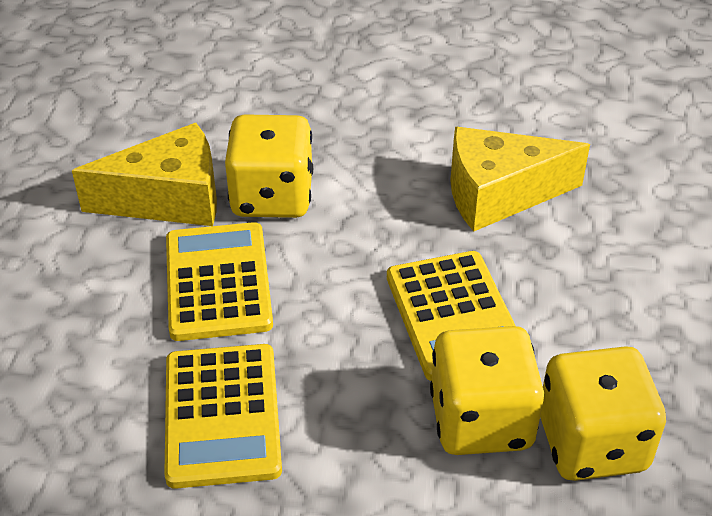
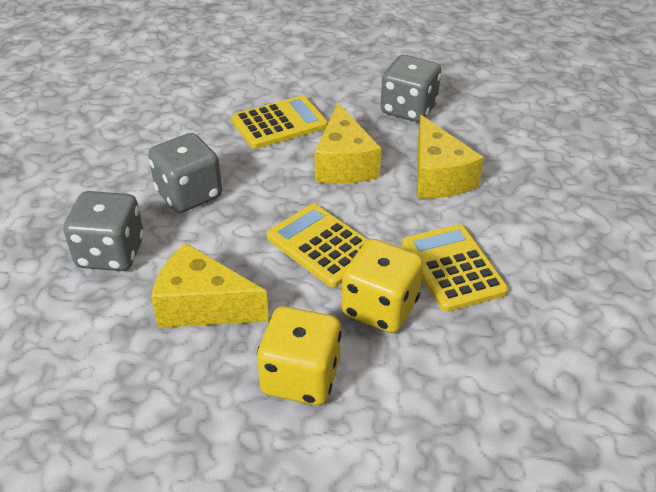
grey dice: 0 -> 3
yellow cheese: 2 -> 3
yellow dice: 3 -> 2

